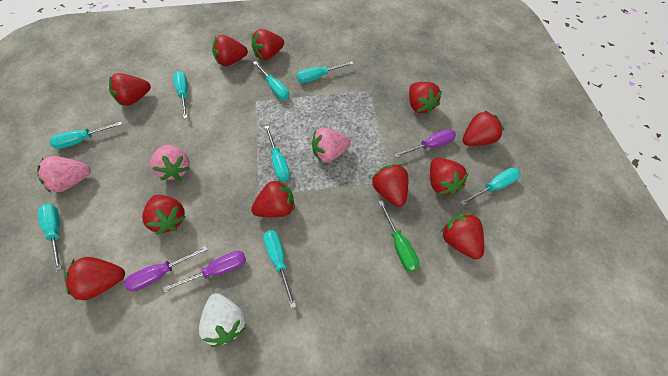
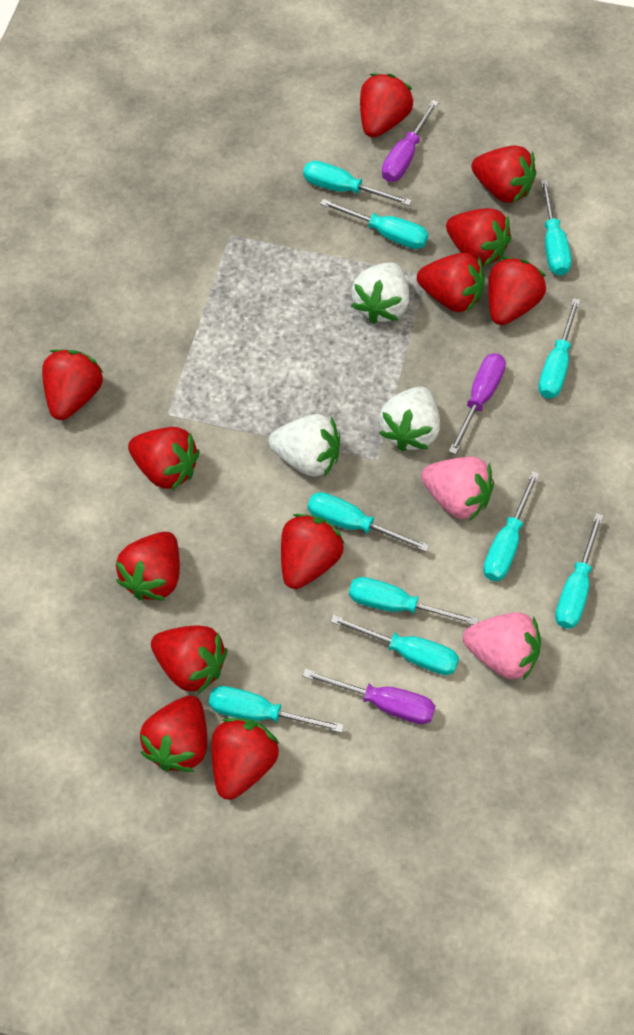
green screwdriver: 1 -> 0
pink strawberry: 3 -> 2
red strawberry: 11 -> 12
turquoise screwdriver: 8 -> 10
white strawberry: 1 -> 3

